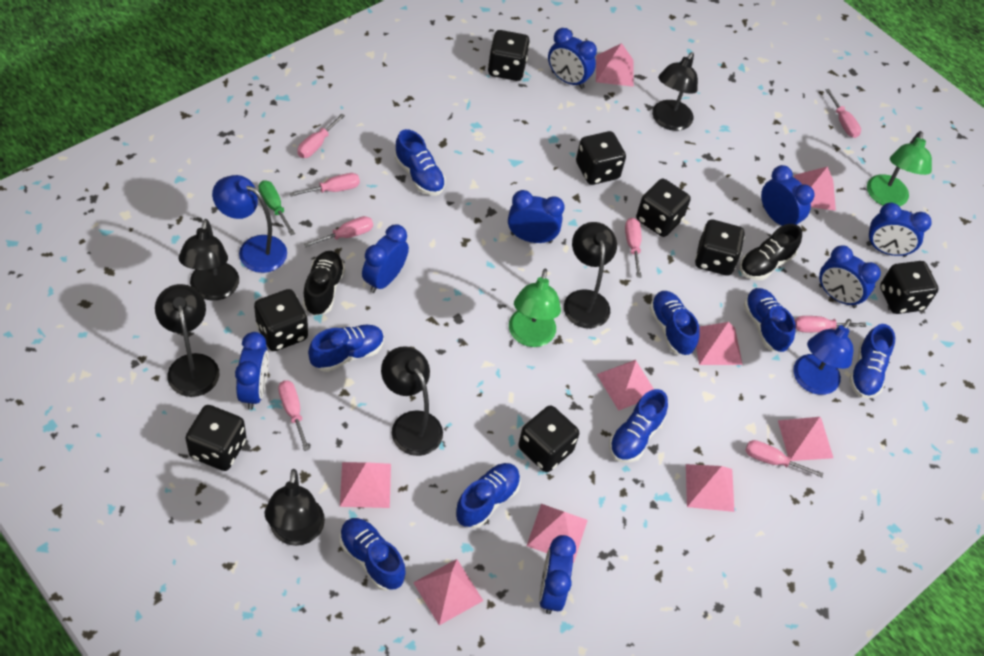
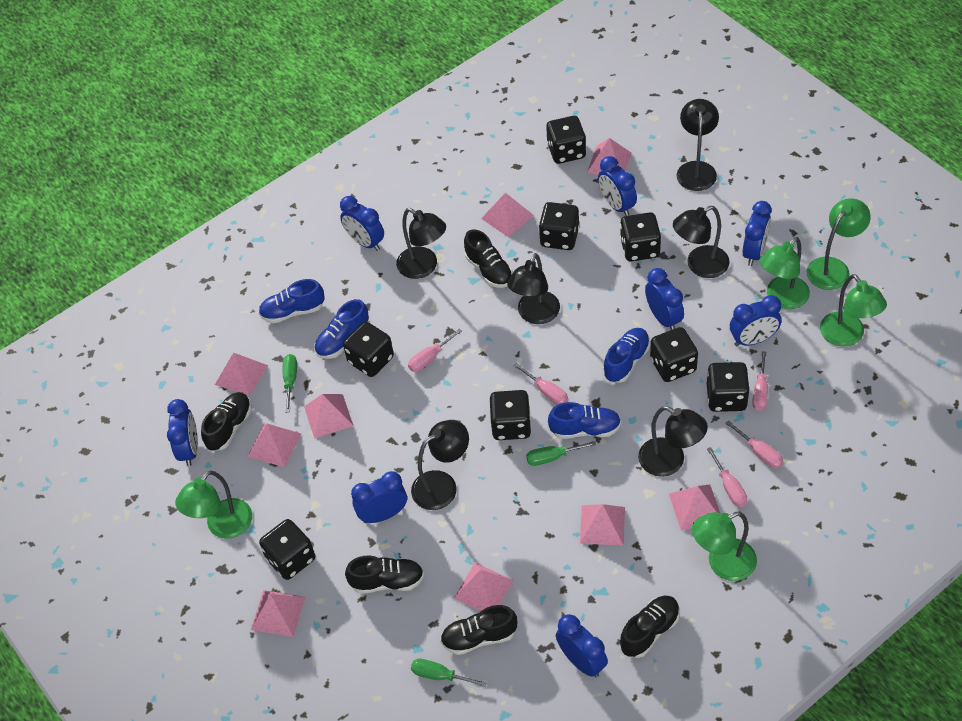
black shoe: 2 -> 5
blue lamp: 2 -> 0
blue shoe: 8 -> 4
green lamp: 2 -> 5
green screwdriver: 1 -> 3
pink screwdriver: 8 -> 5

